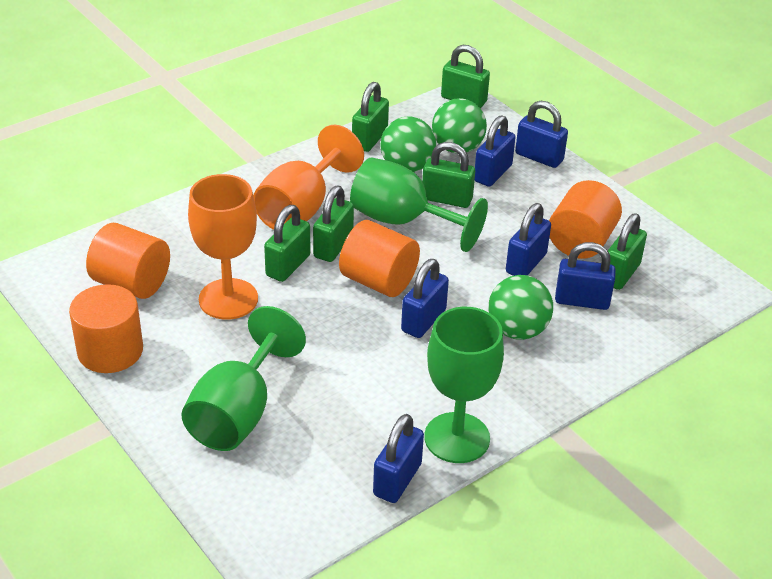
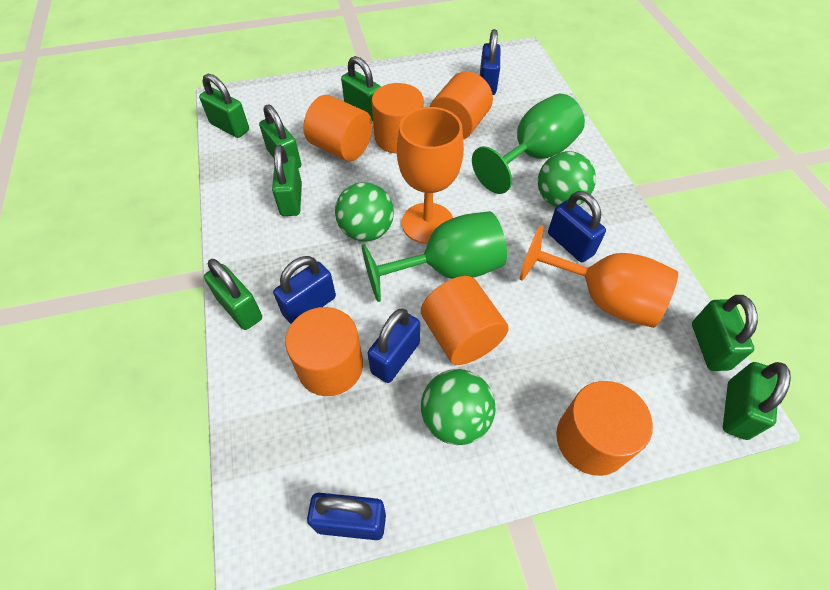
blue padlock: 6 -> 5
green goblet: 3 -> 2
green padlock: 6 -> 7
orange cylinder: 4 -> 6

